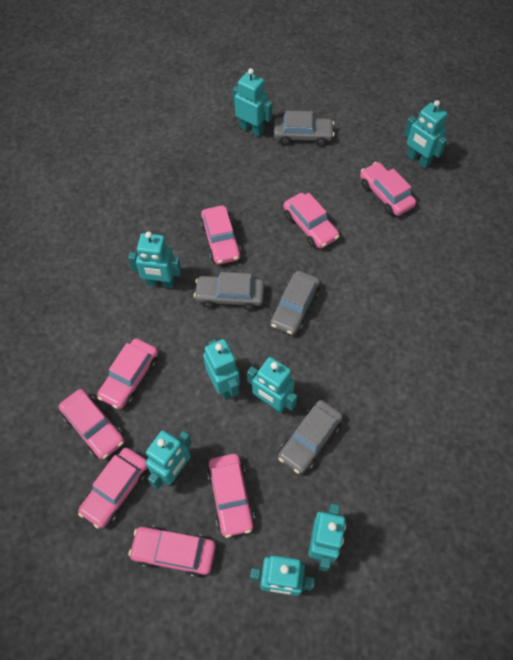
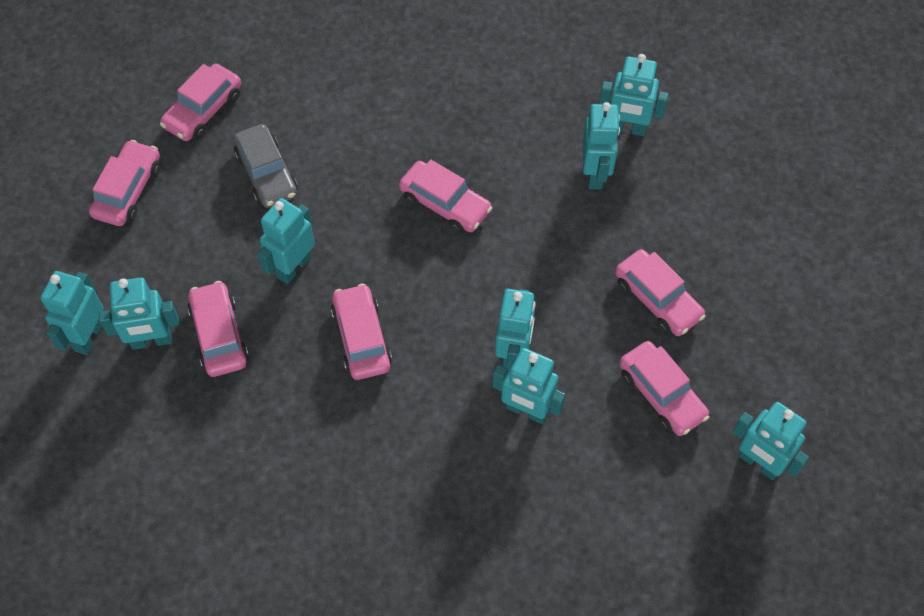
grey car: 4 -> 1
pink car: 8 -> 7

